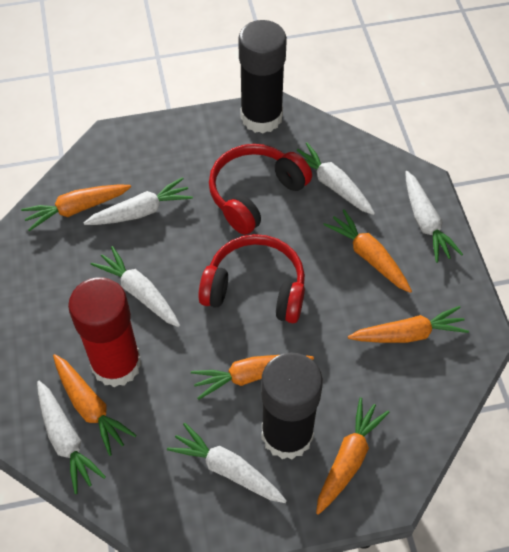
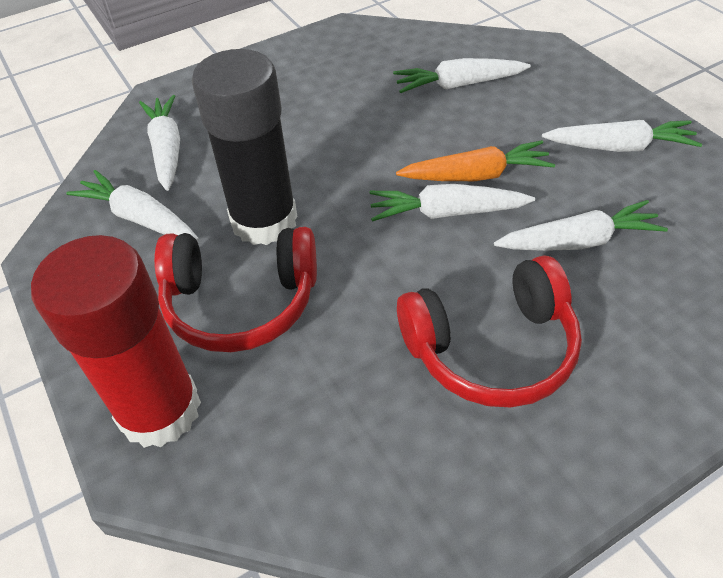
black glue stick: 2 -> 1
orange carrot: 6 -> 1

